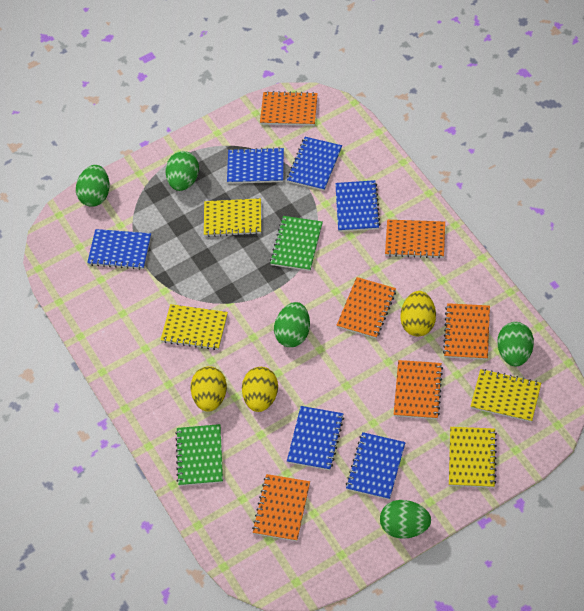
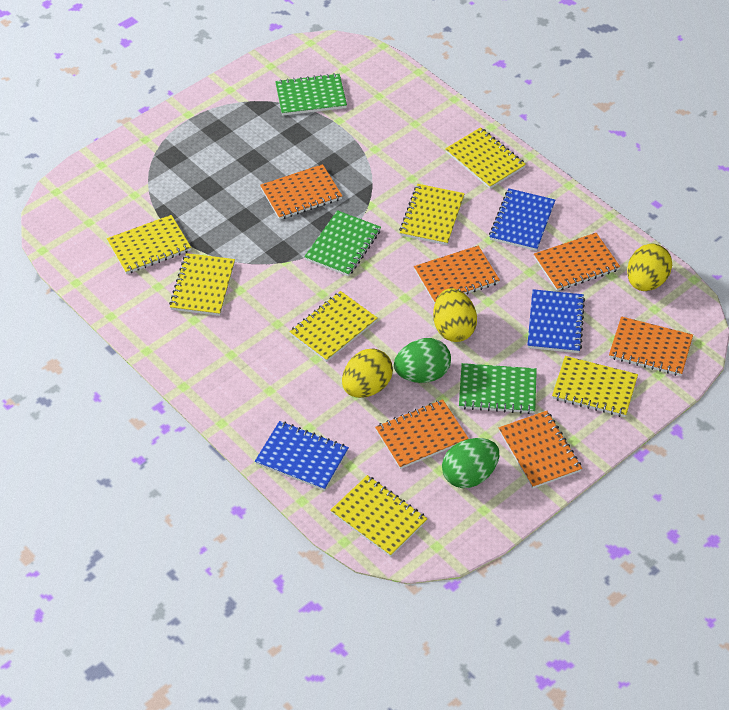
blue notebook: 6 -> 3
green egg: 5 -> 2
green notebook: 2 -> 3
yellow notebook: 4 -> 7

